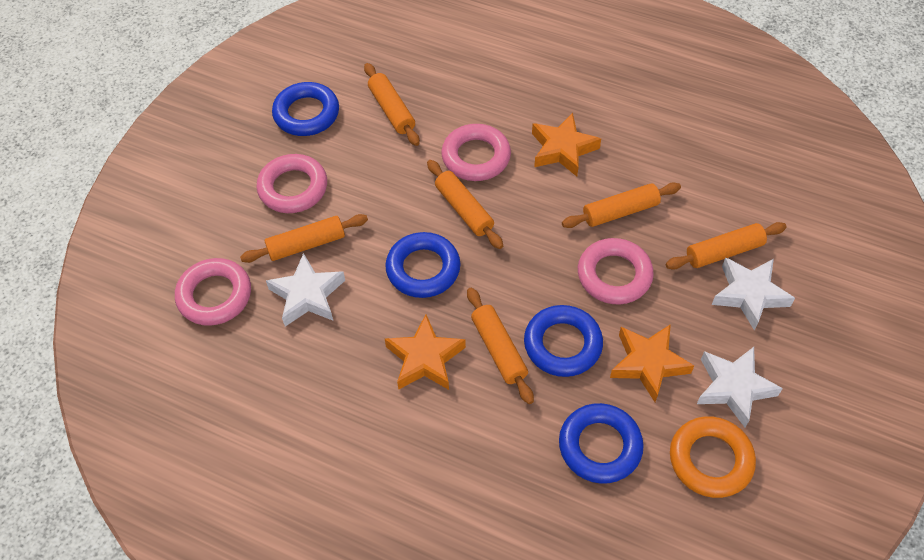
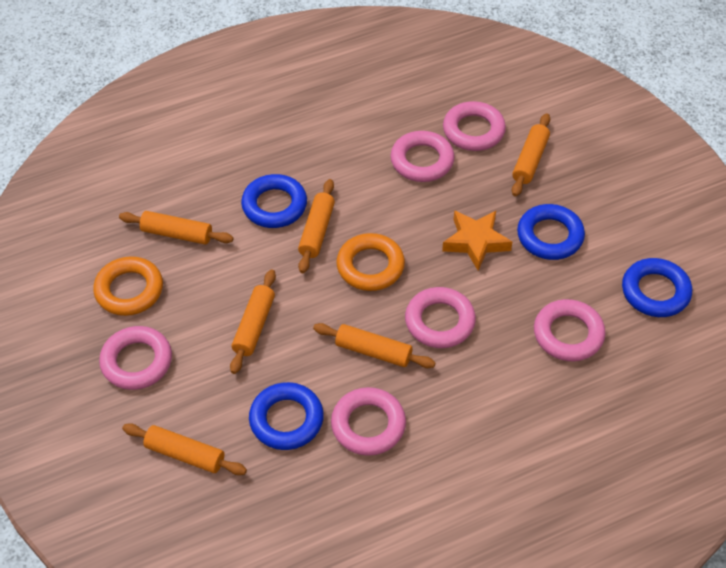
orange ring: 1 -> 2
orange star: 3 -> 1
pink ring: 4 -> 6
white star: 3 -> 0

